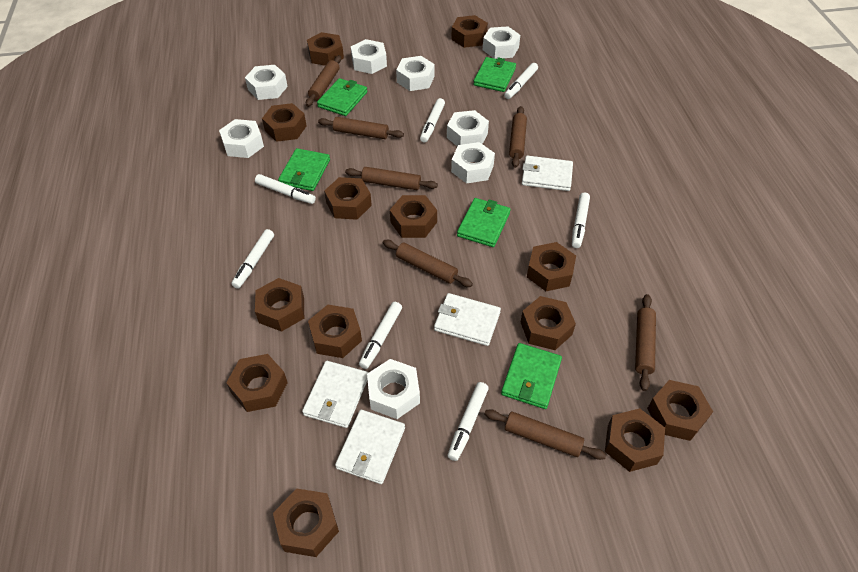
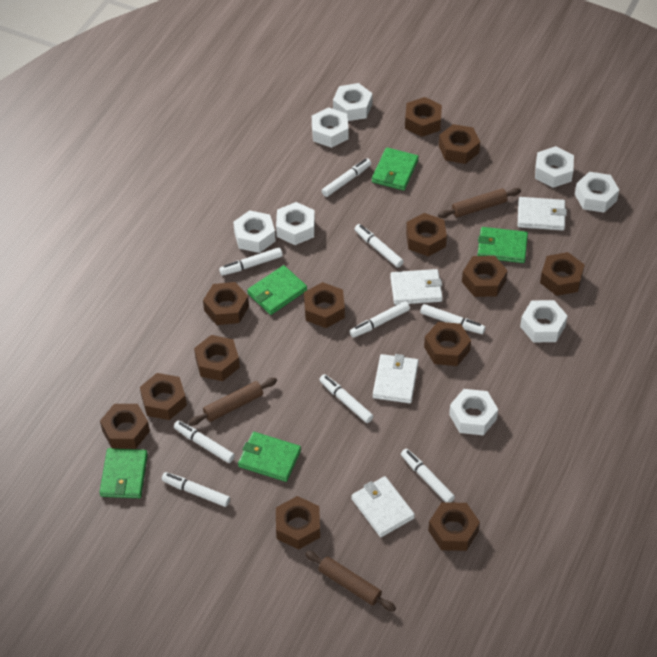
brown rolling pin: 7 -> 3
white marker: 7 -> 9

